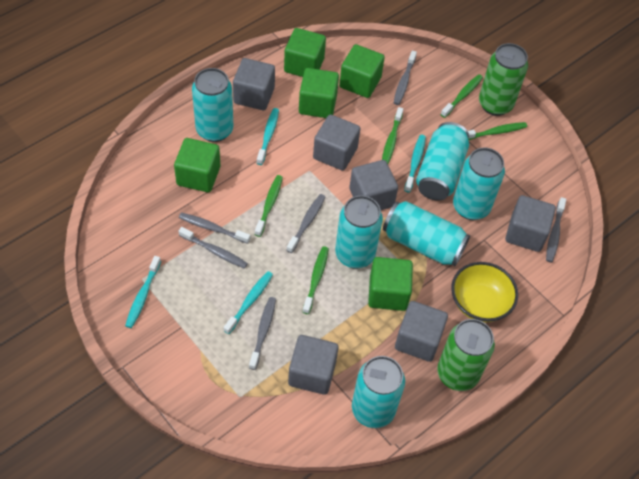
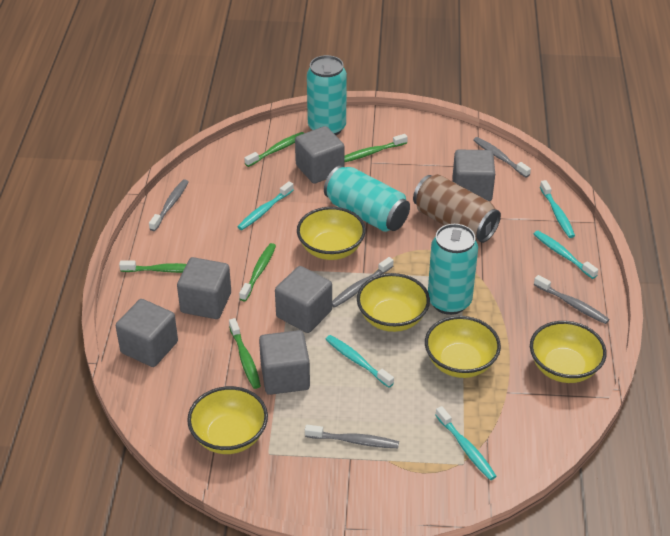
brown can: 0 -> 1
green can: 2 -> 0
green cube: 5 -> 0
grey toothbrush: 6 -> 5
turquoise can: 6 -> 3
turquoise toothbrush: 4 -> 5
yellow bowl: 1 -> 5

